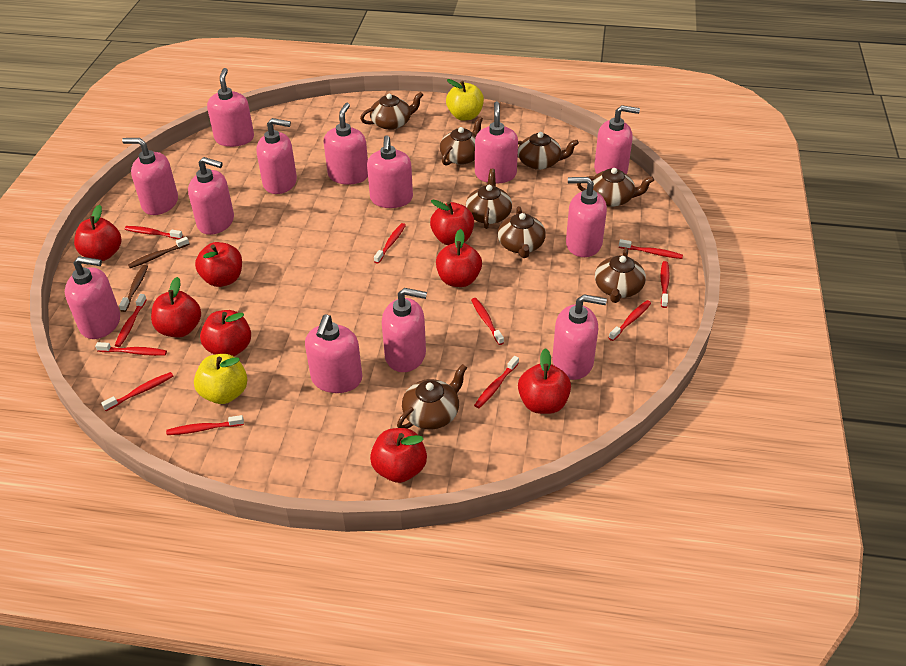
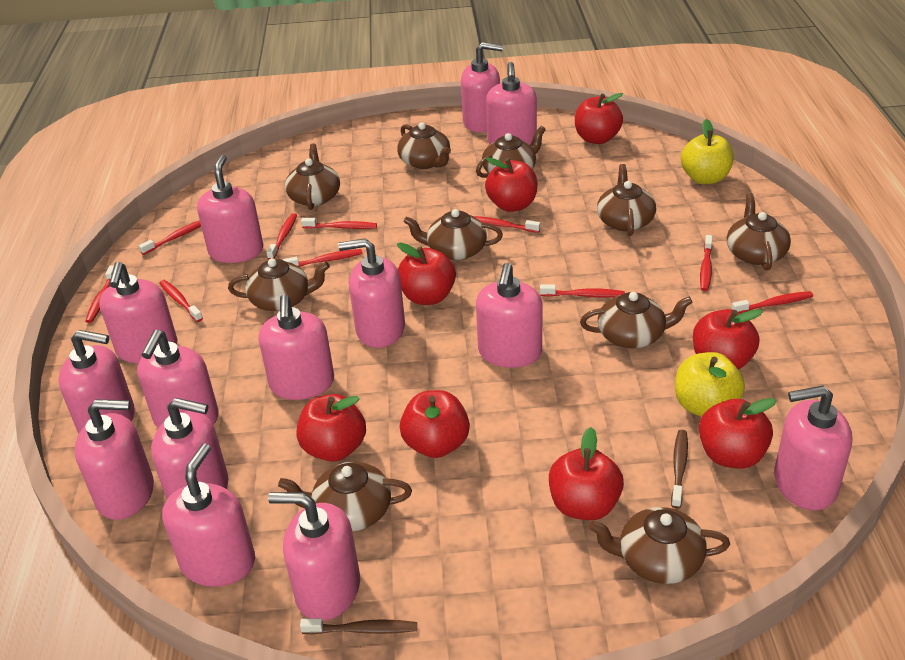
brown teapot: 8 -> 10
pink soap dispenser: 13 -> 14
red toothbrush: 11 -> 10

